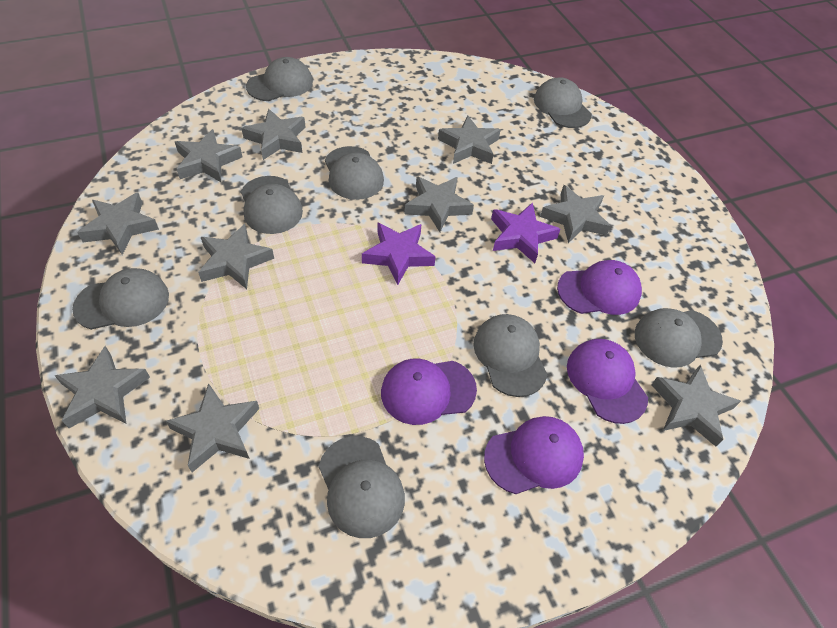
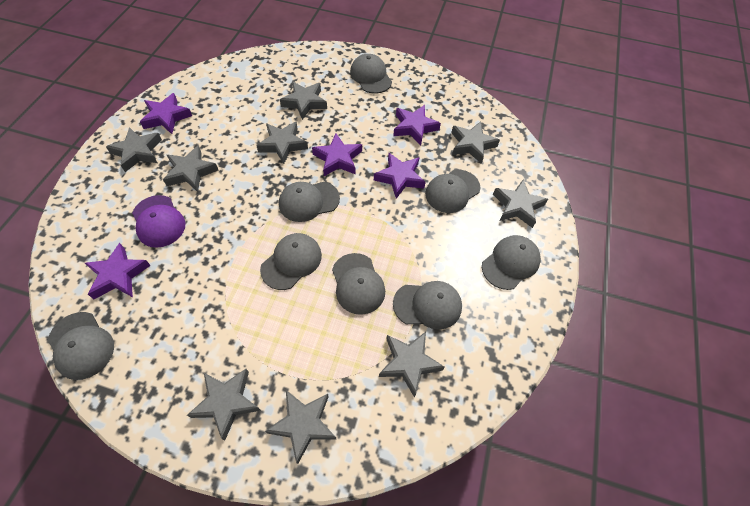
grey star: 10 -> 9
purple cap: 4 -> 1
purple star: 2 -> 5

